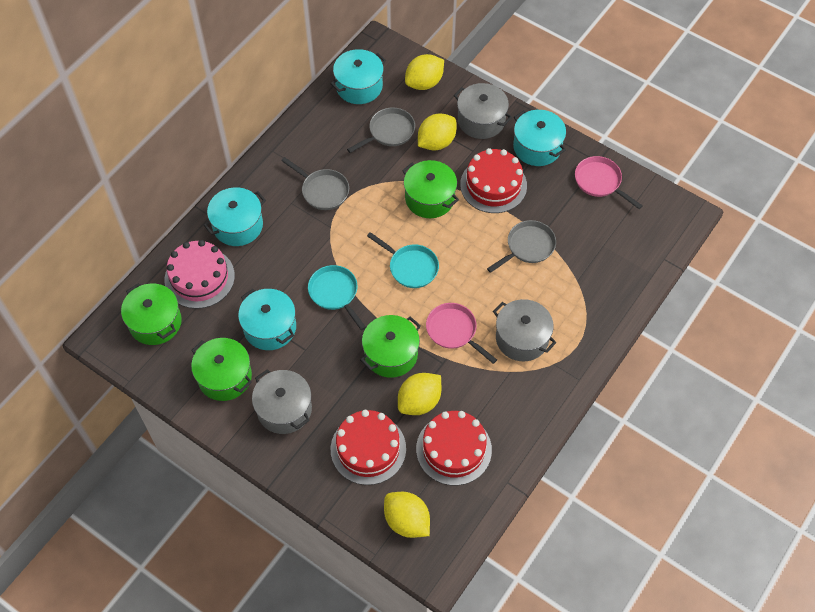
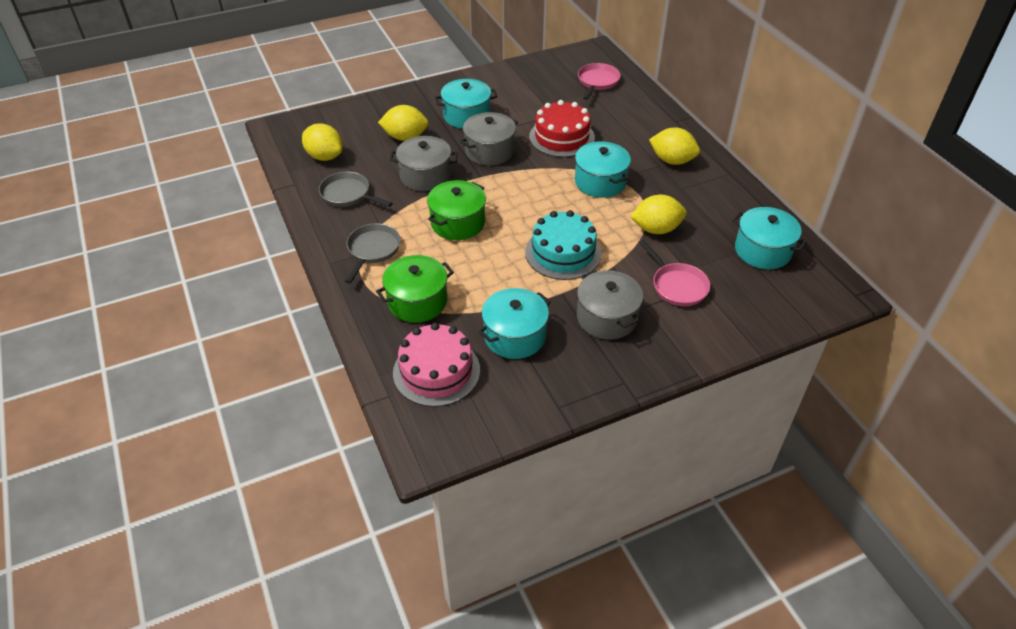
green pot: 4 -> 2
grey pan: 3 -> 2
red cake: 3 -> 1
turquoise cake: 0 -> 1
turquoise pan: 2 -> 0

